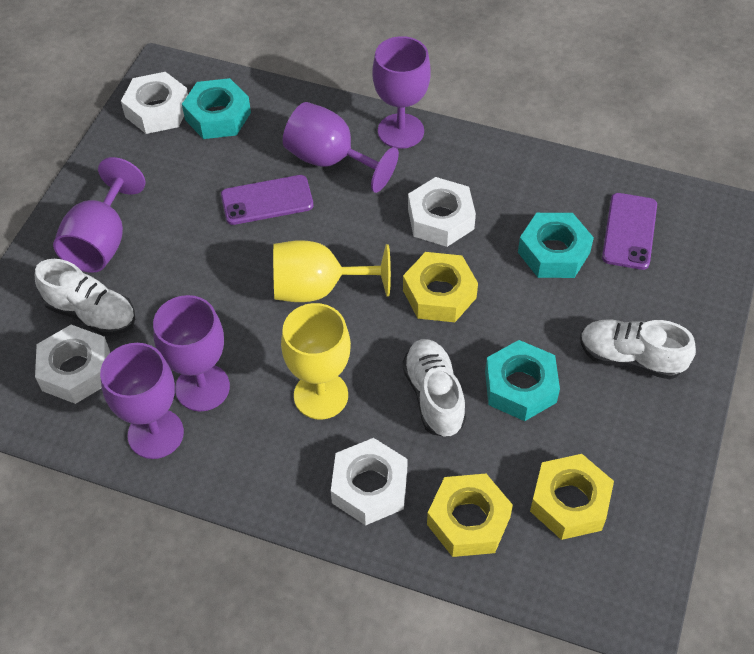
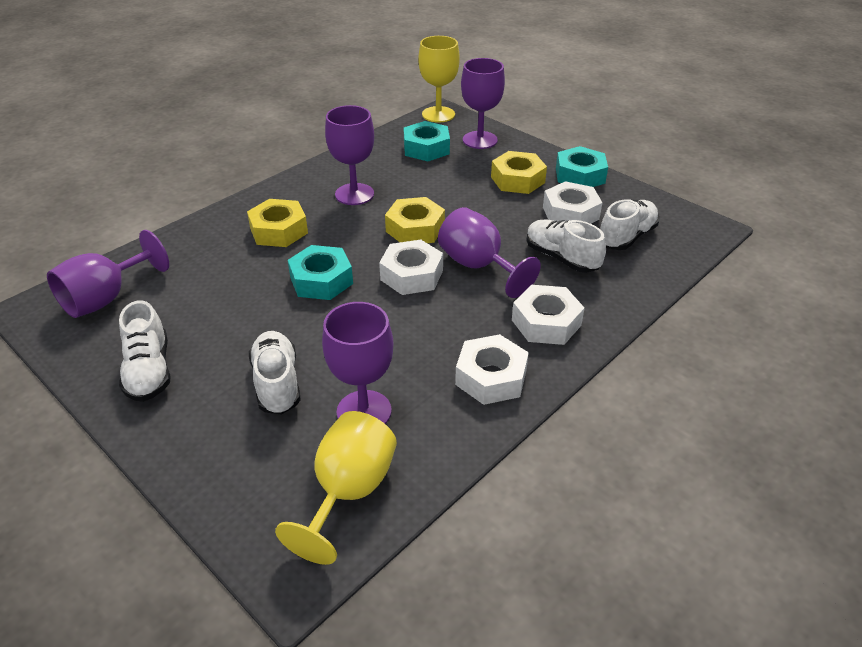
purple phone: 2 -> 0
white shoe: 3 -> 4

